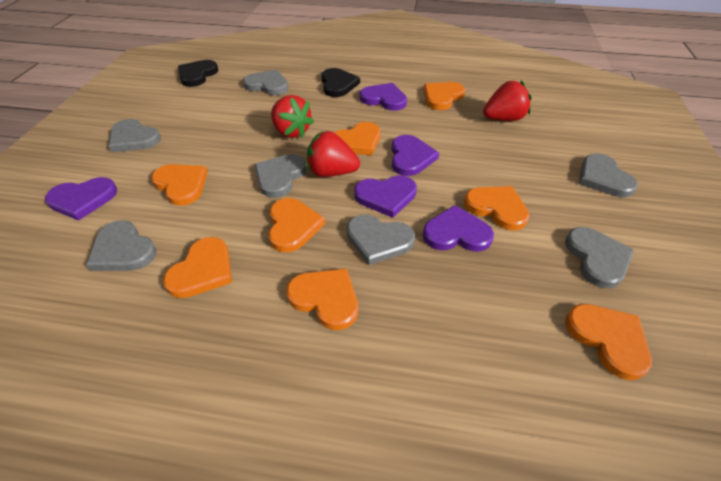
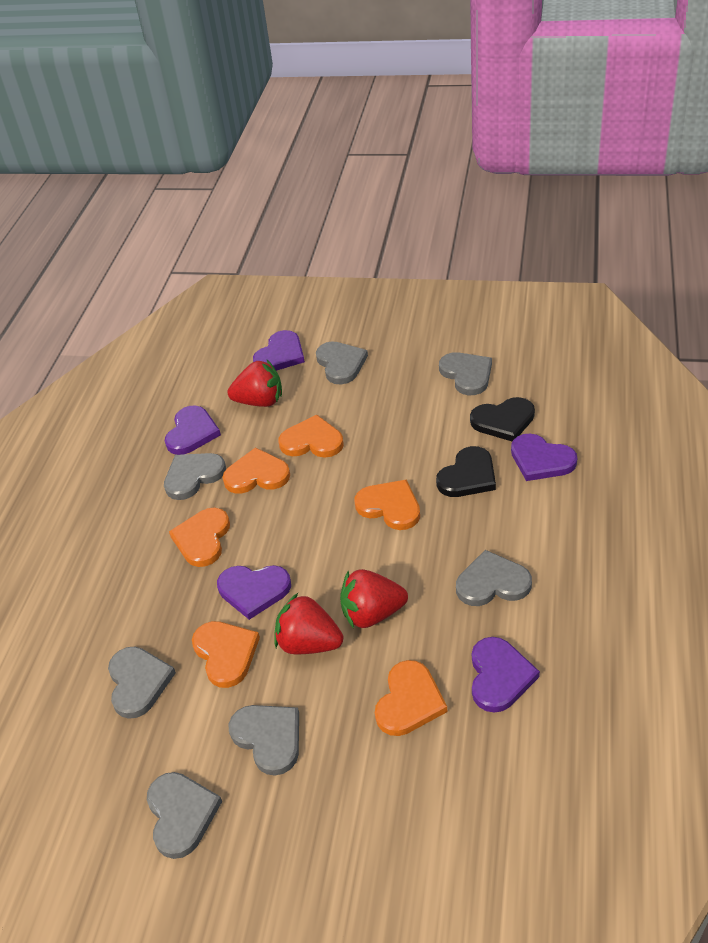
orange heart: 8 -> 6

